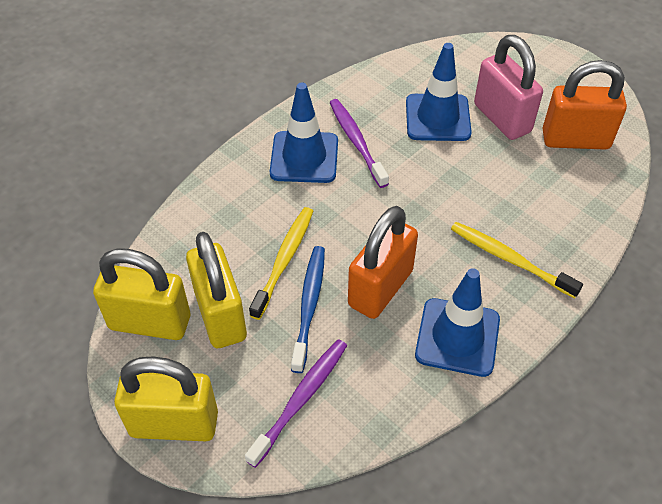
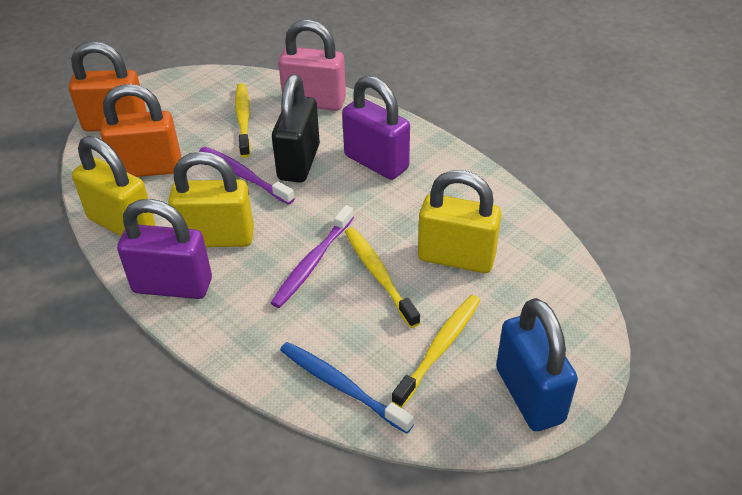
black padlock: 0 -> 1
blue padlock: 0 -> 1
blue traffic cone: 3 -> 0
purple padlock: 0 -> 2
yellow toothbrush: 2 -> 3

